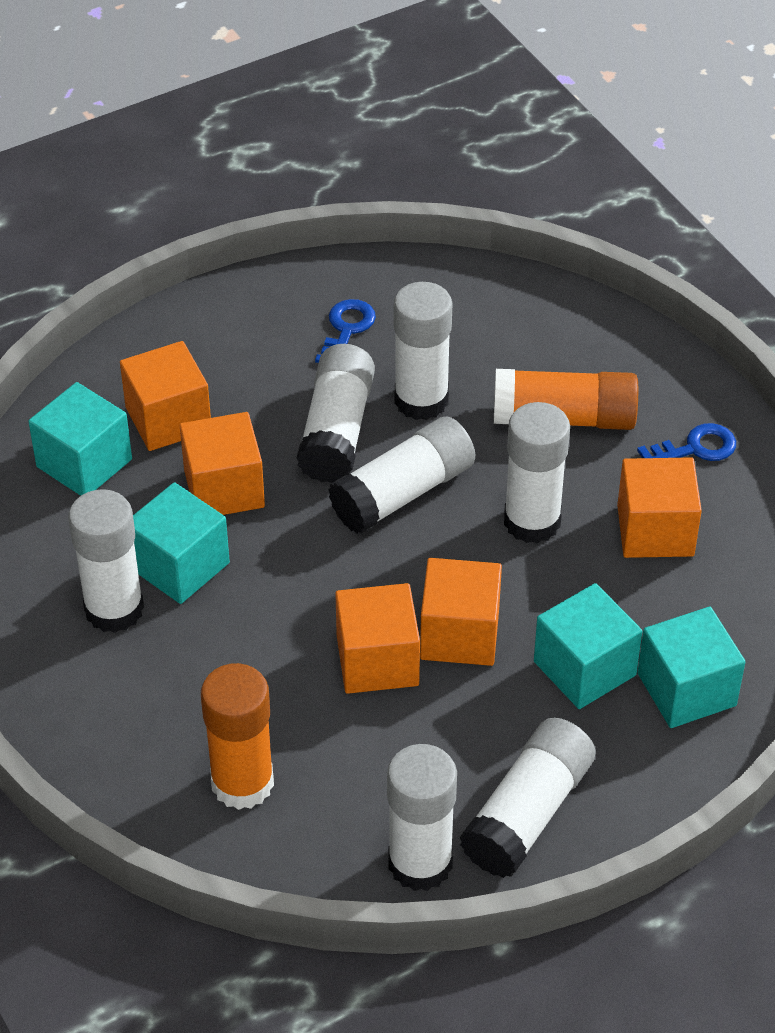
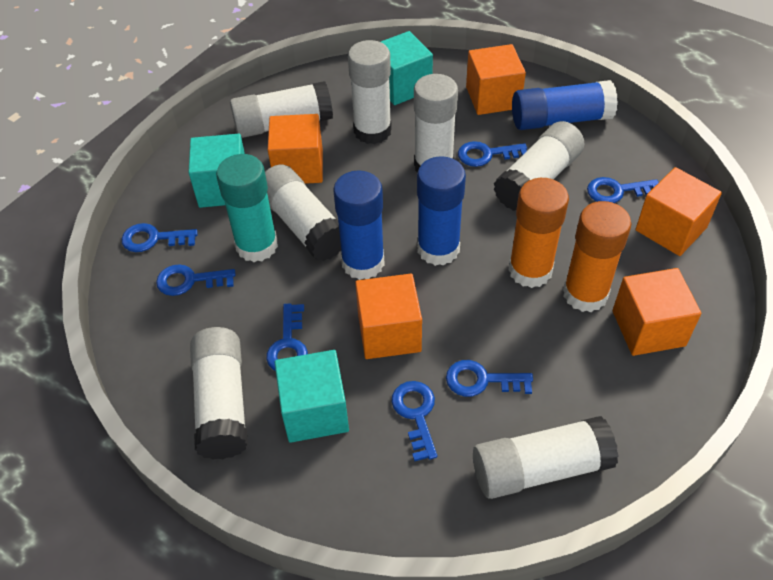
blue glue stick: 0 -> 3
blue key: 2 -> 7
turquoise cube: 4 -> 3
turquoise glue stick: 0 -> 1

